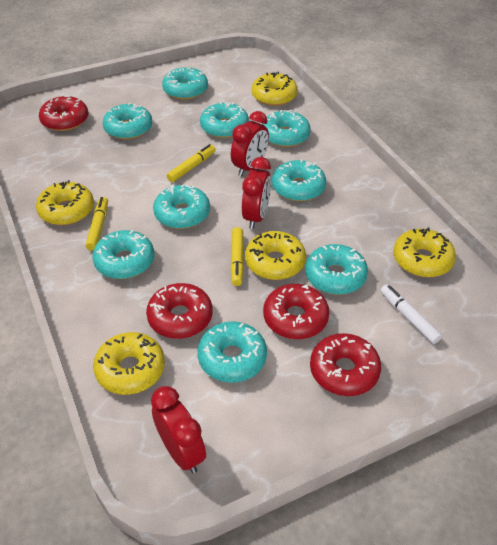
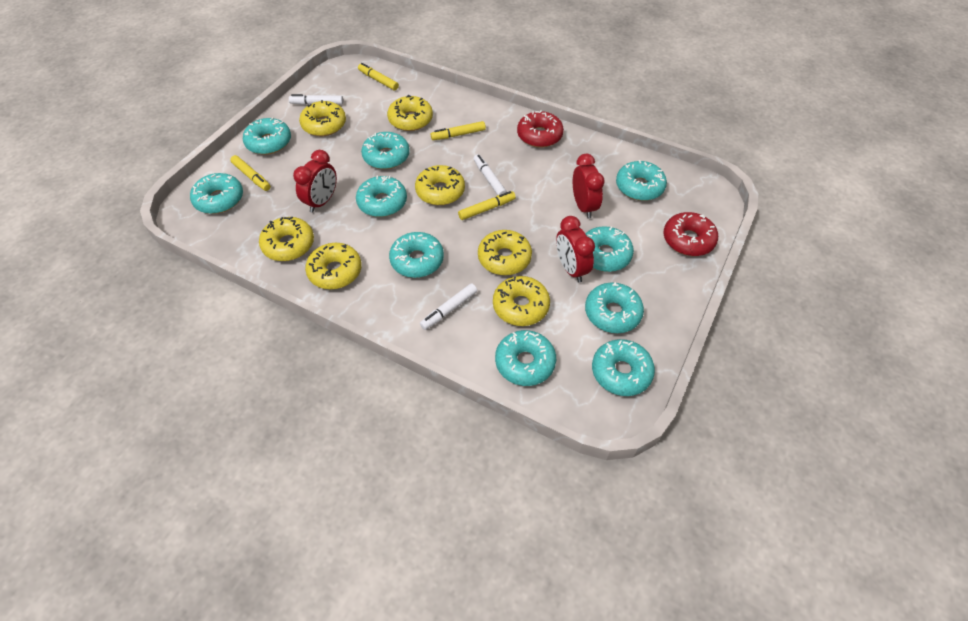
red donut: 4 -> 2
turquoise donut: 9 -> 10
white marker: 1 -> 3
yellow donut: 5 -> 7
yellow marker: 3 -> 4

